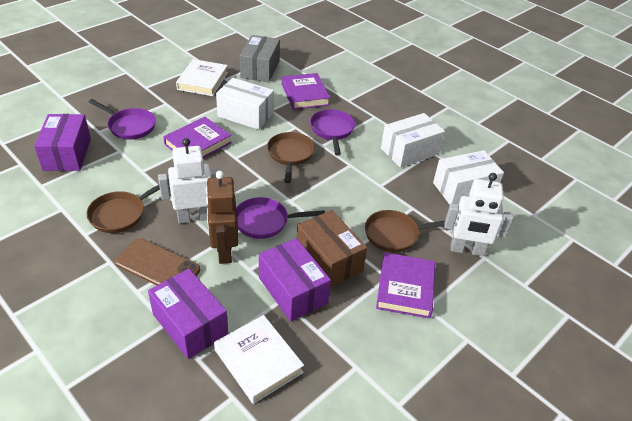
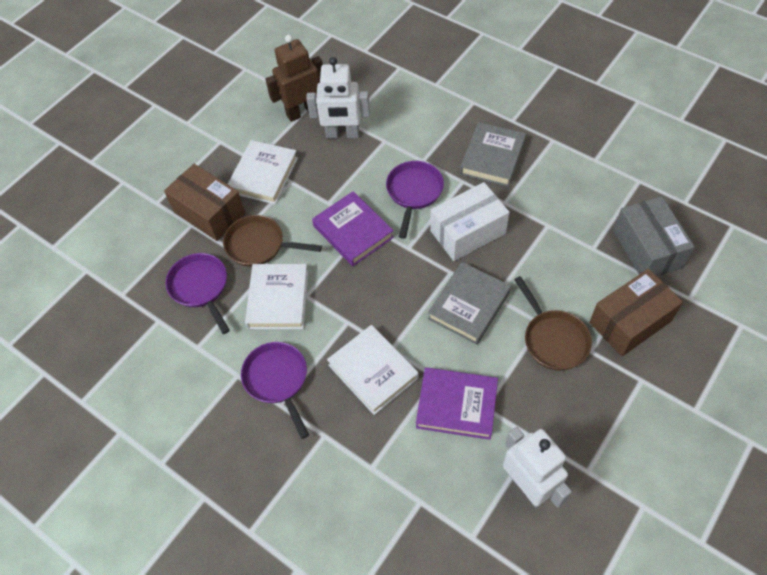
brown box: 1 -> 2
brown pan: 3 -> 2
brown phone: 1 -> 0
grey book: 0 -> 2
purple book: 3 -> 2
purple box: 3 -> 0
white book: 2 -> 3
white box: 3 -> 1

